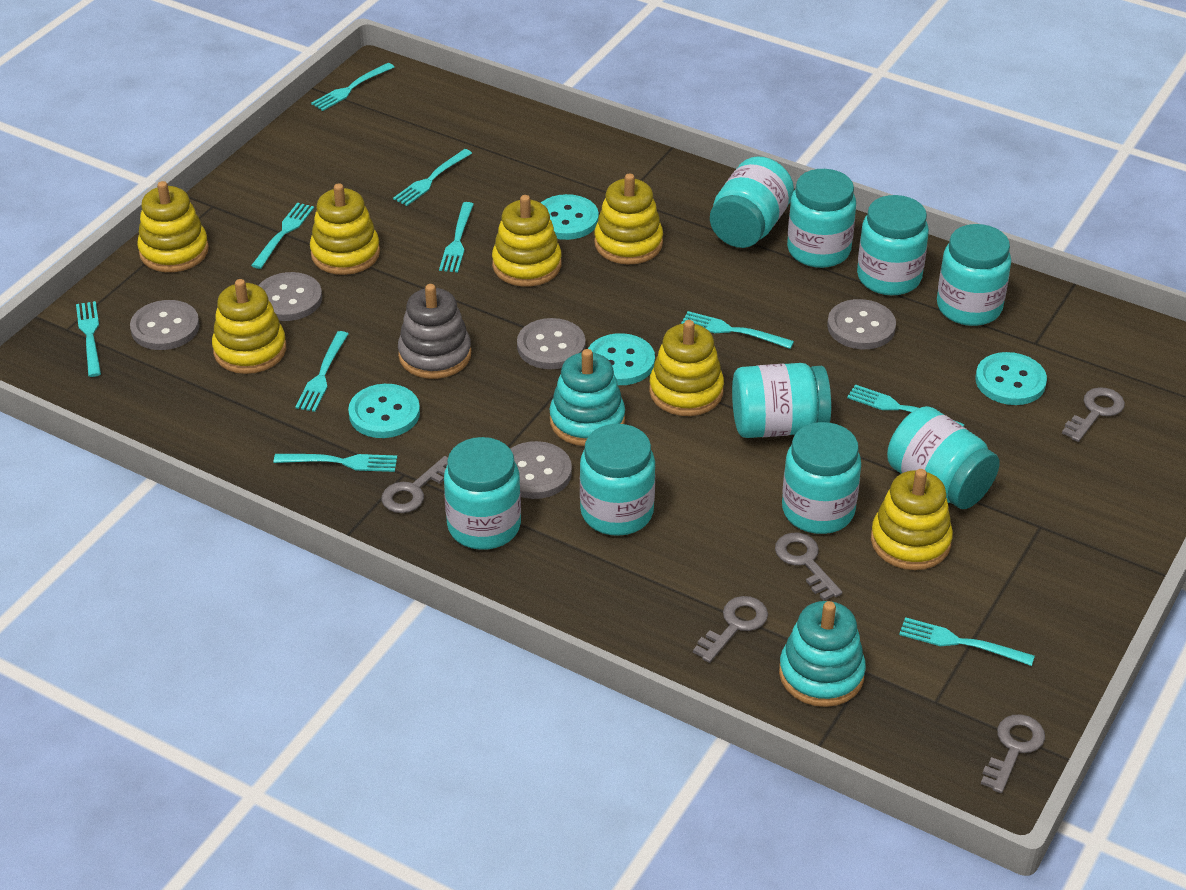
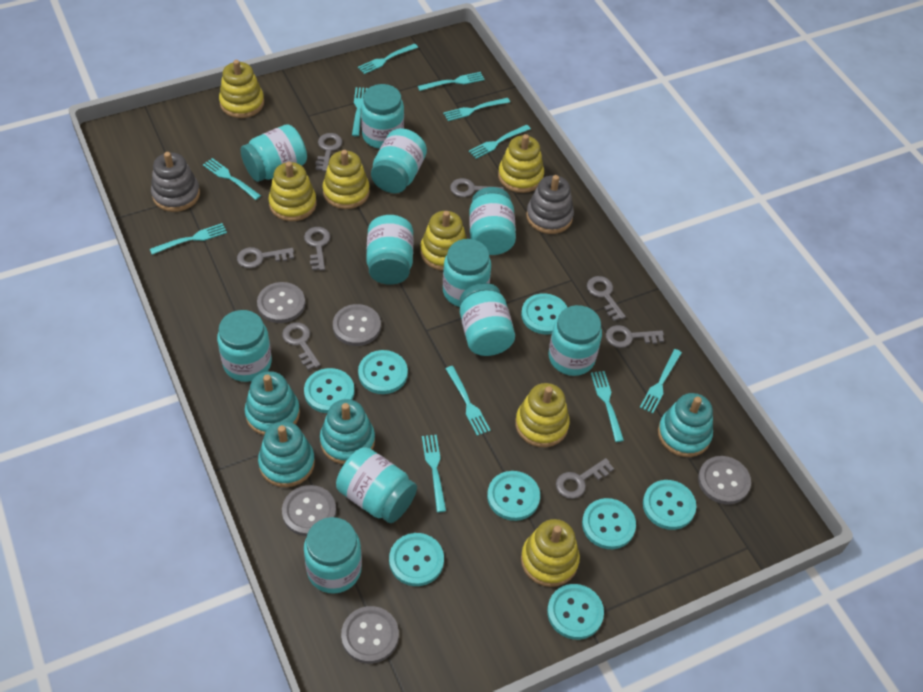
grey key: 5 -> 8
grey stacking toy: 1 -> 2
turquoise button: 4 -> 8
turquoise fork: 10 -> 11
turquoise jar: 9 -> 11
turquoise stacking toy: 2 -> 4

